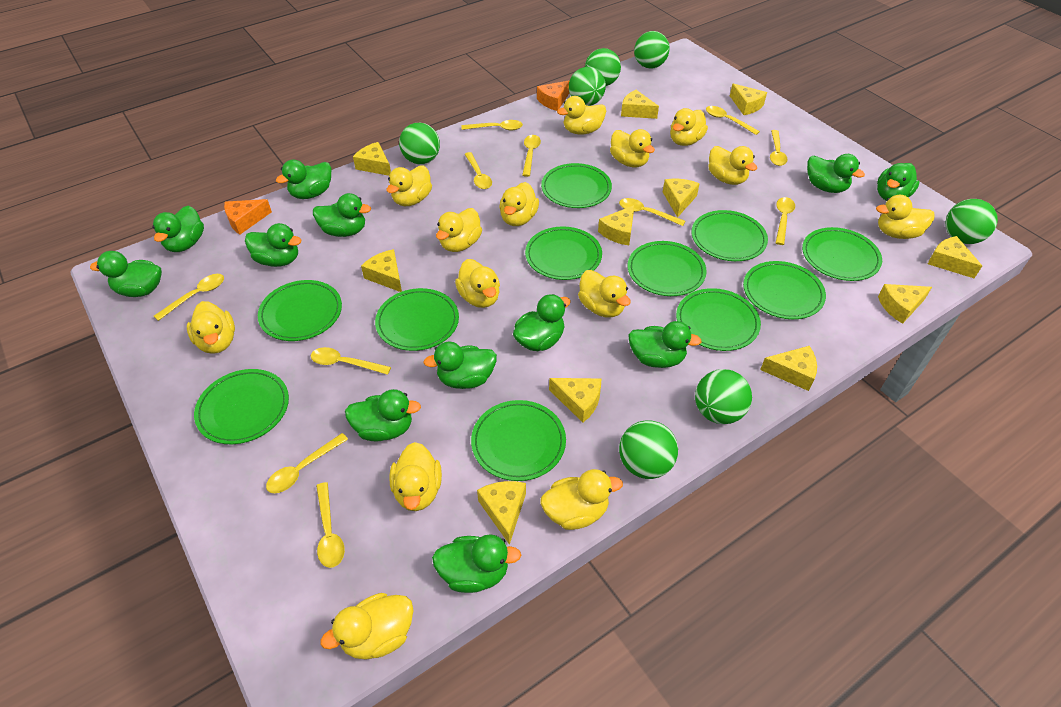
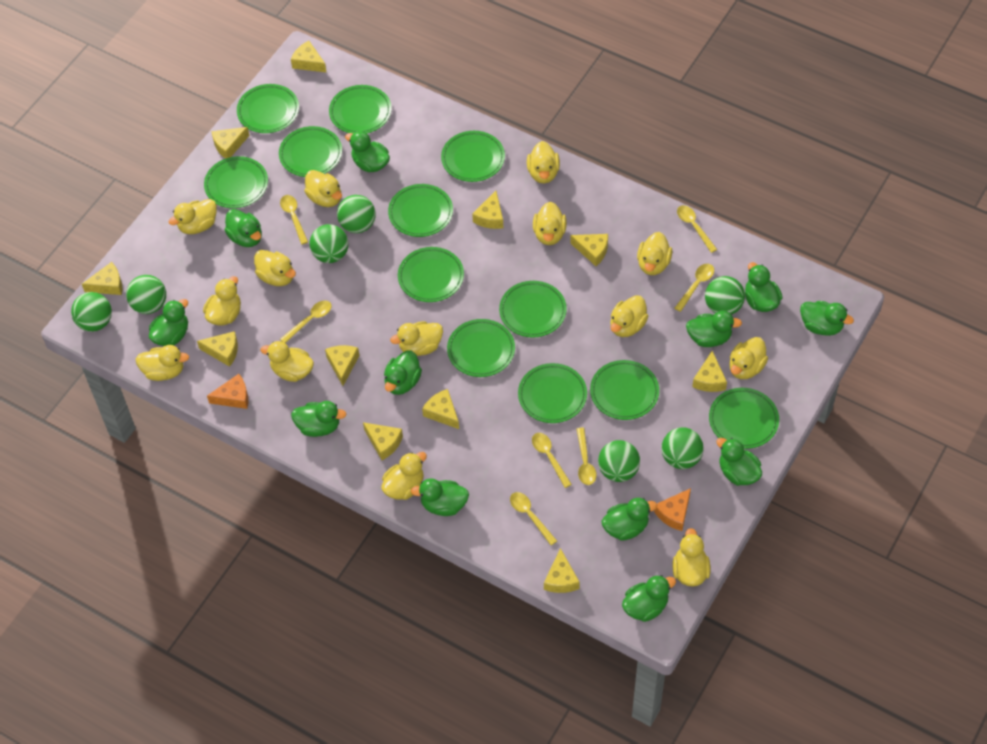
green plate: 11 -> 12
yellow spoon: 11 -> 7

